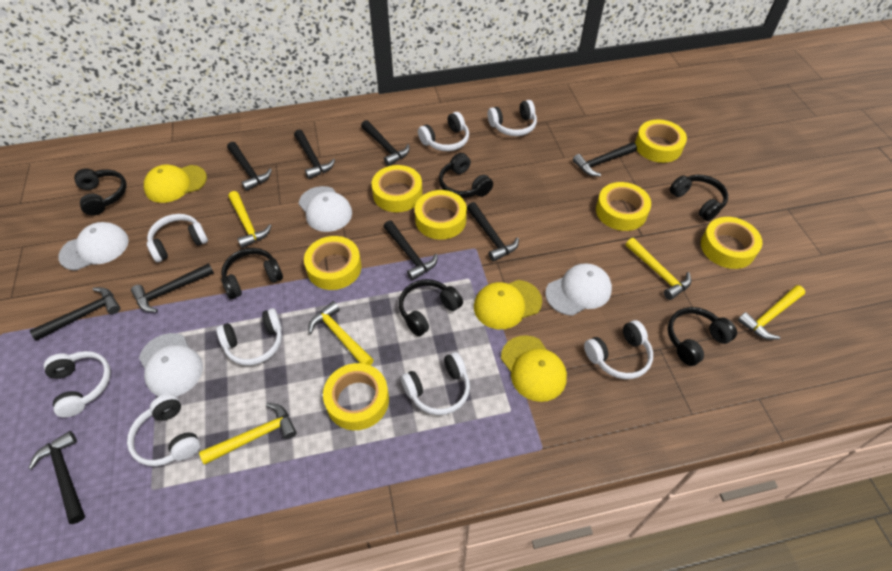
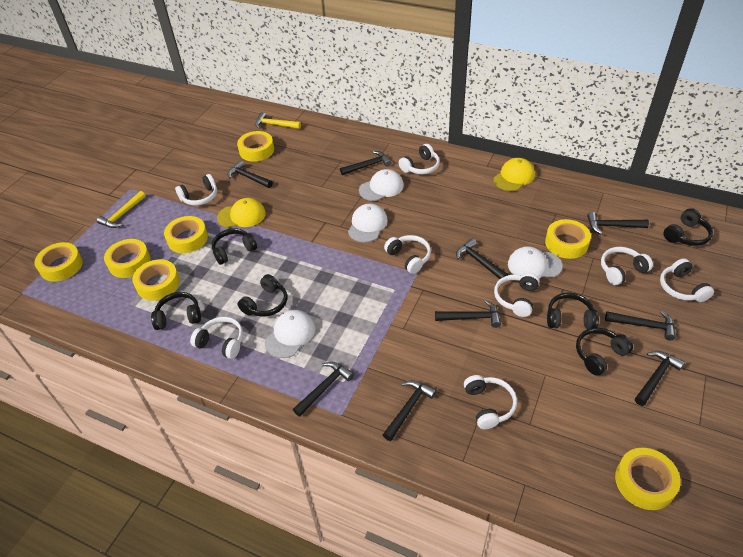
yellow cap: 3 -> 2
yellow hammer: 5 -> 2

